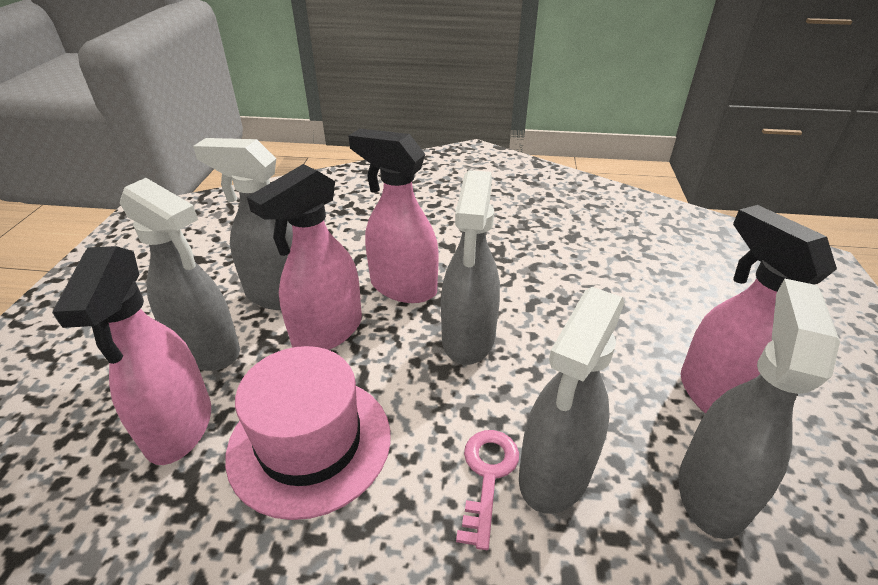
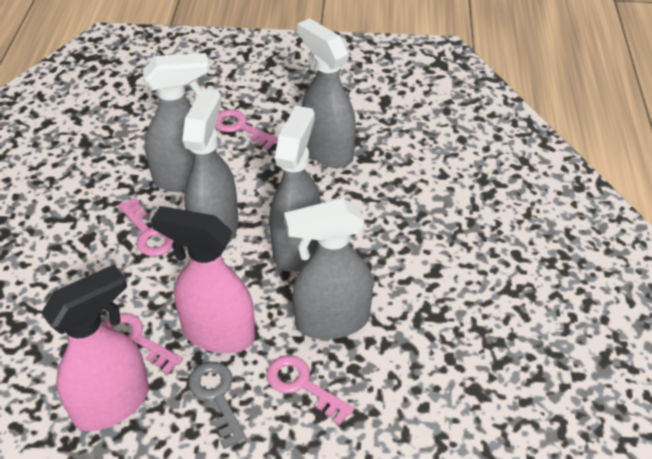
grey key: 0 -> 1
pink hat: 1 -> 0
pink key: 1 -> 4
pink spray bottle: 4 -> 2

